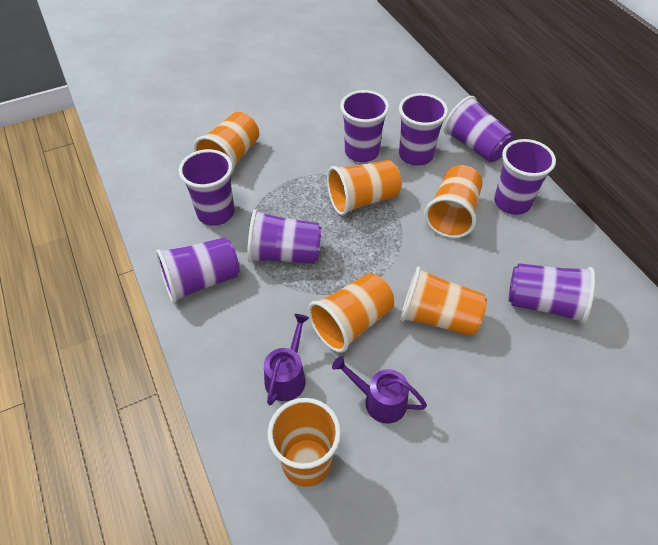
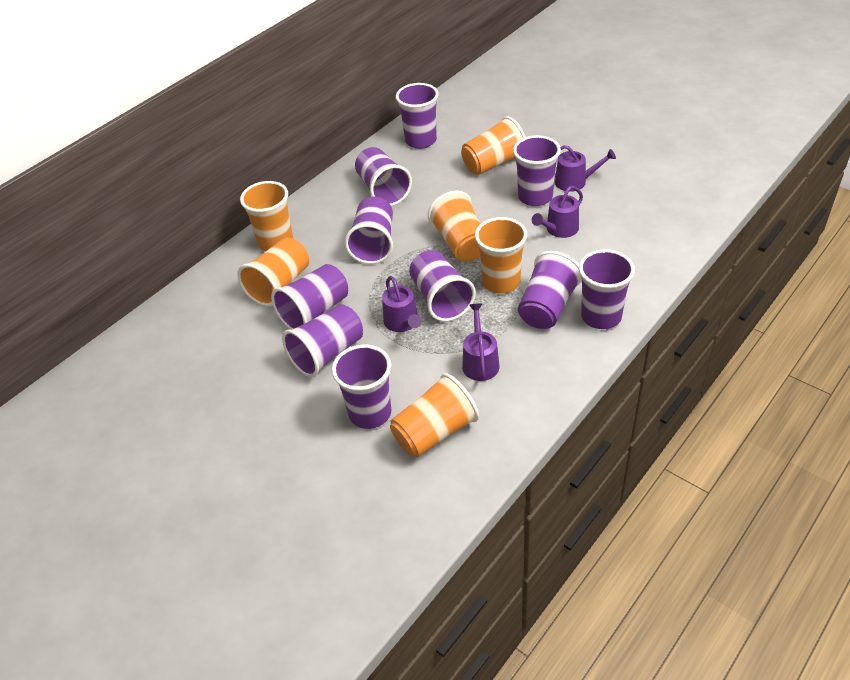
purple cup: 8 -> 10
purple watering can: 2 -> 4

